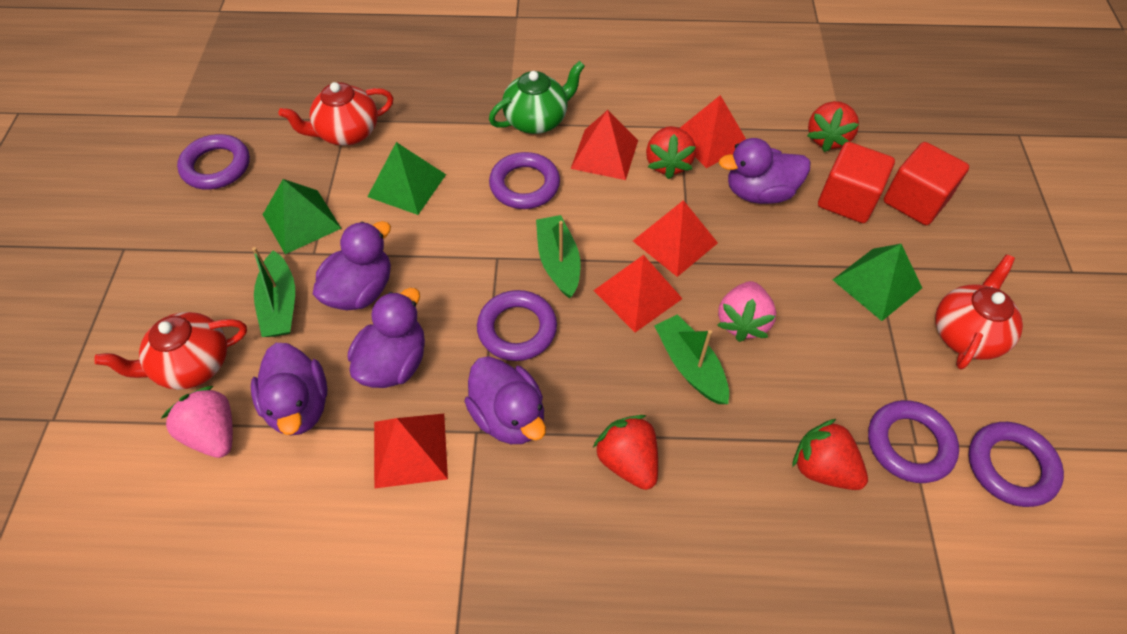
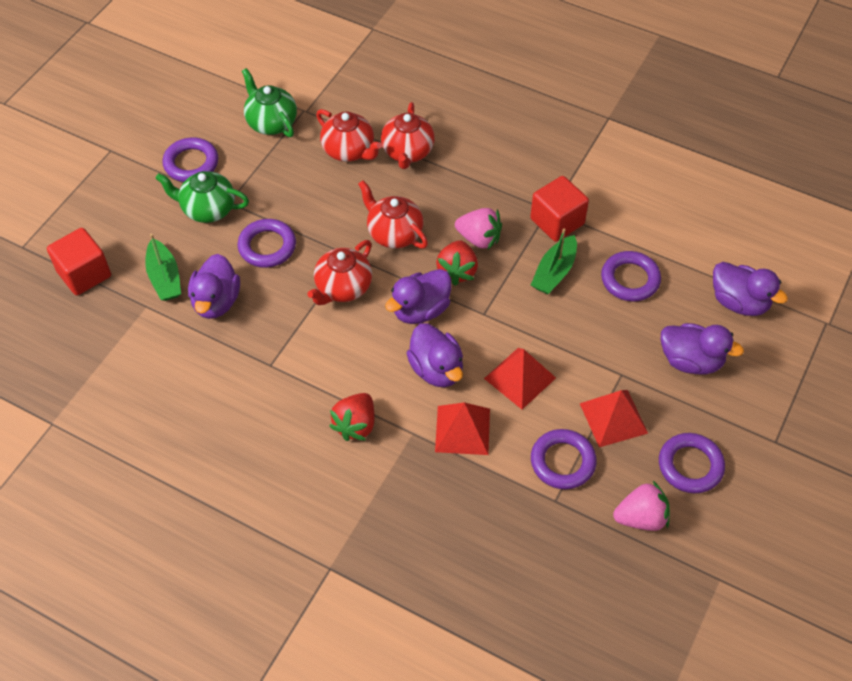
green boat: 3 -> 2
green pyramid: 3 -> 0
green teapot: 1 -> 2
red pyramid: 5 -> 3
red strawberry: 4 -> 2
red teapot: 3 -> 4

